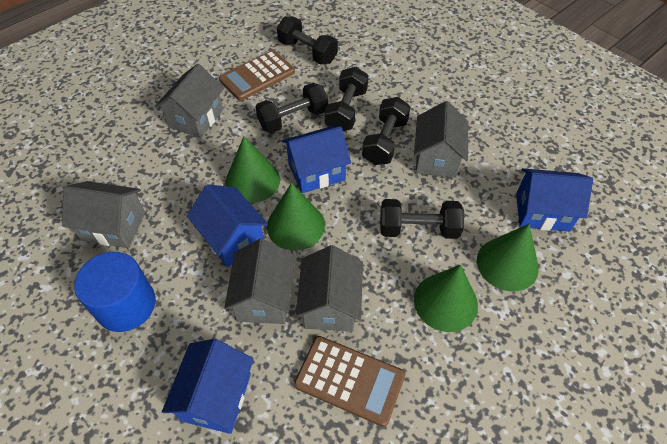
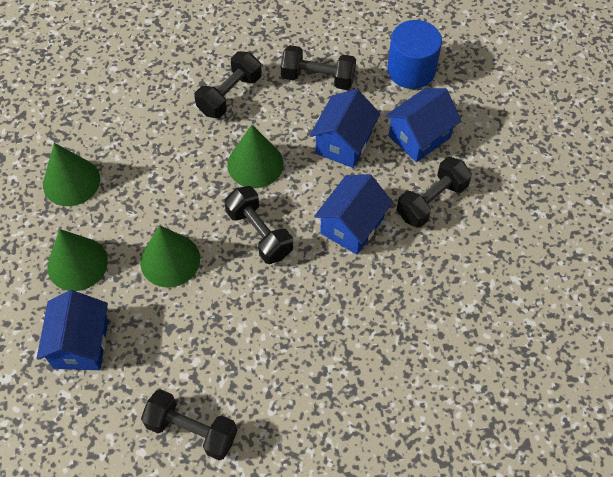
brown calculator: 2 -> 0
grey house: 5 -> 0

